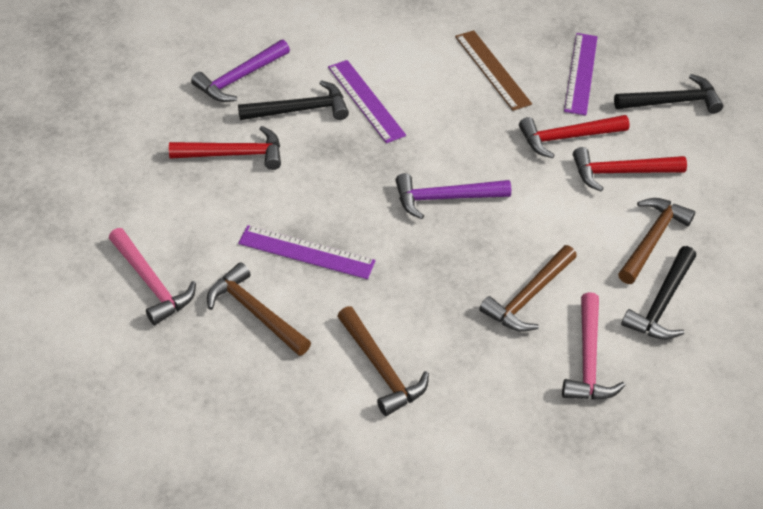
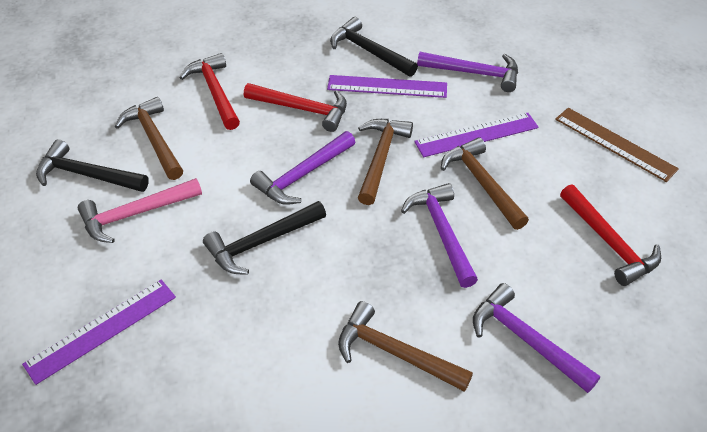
pink hammer: 2 -> 1
purple hammer: 2 -> 4

